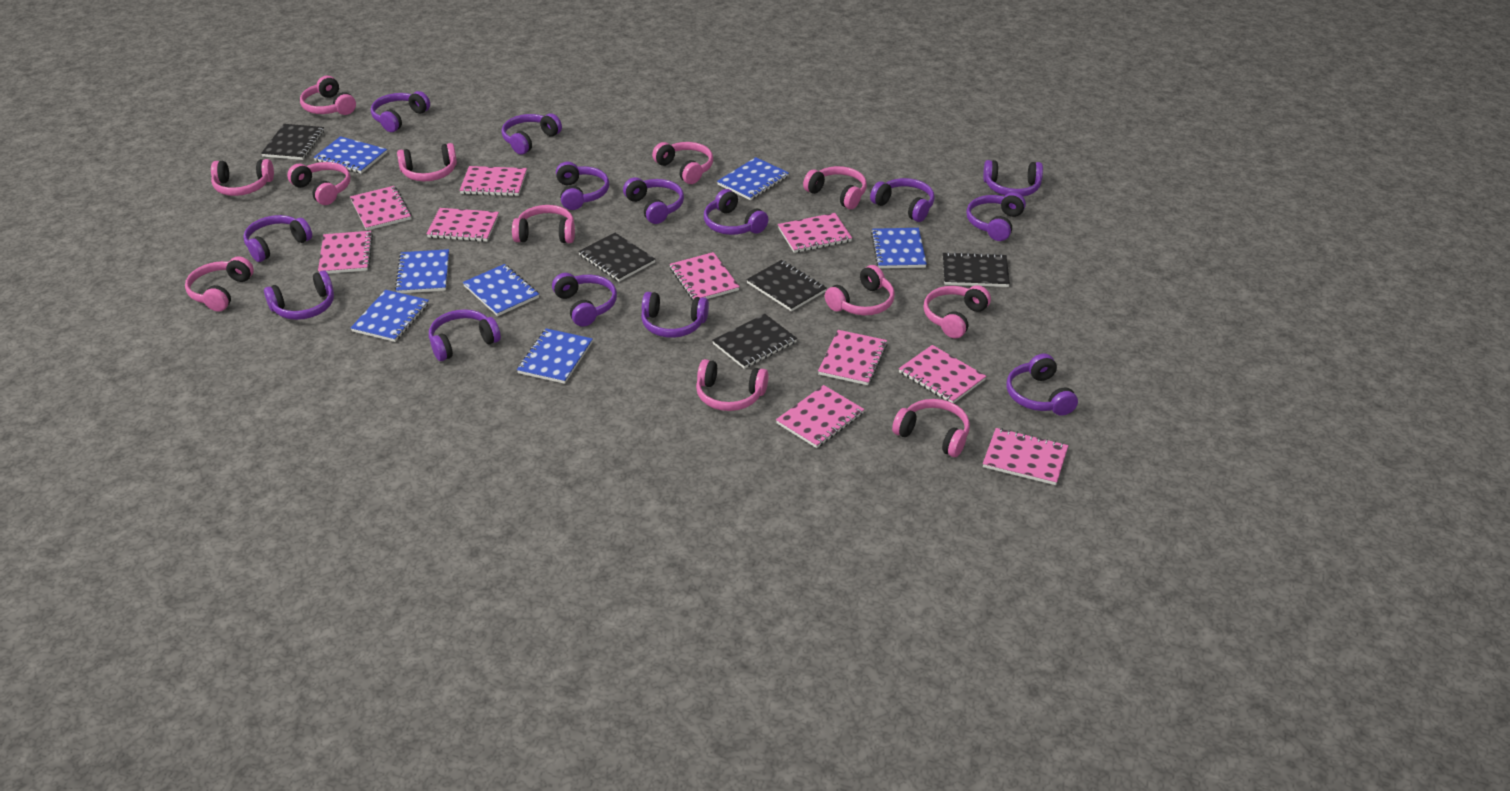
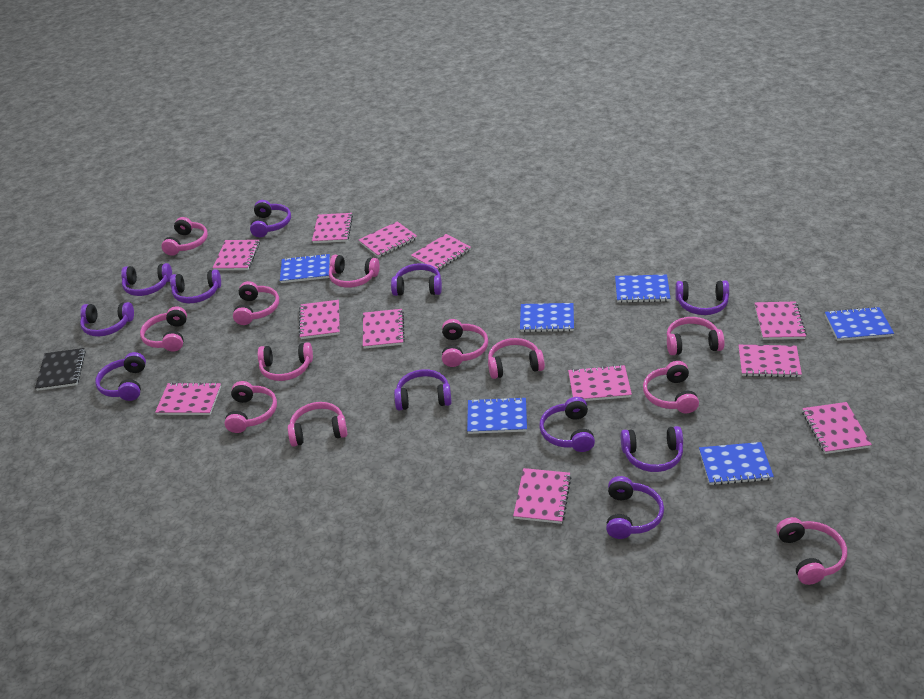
black notebook: 5 -> 1
blue notebook: 7 -> 6
pink notebook: 10 -> 12
purple headphones: 14 -> 11

